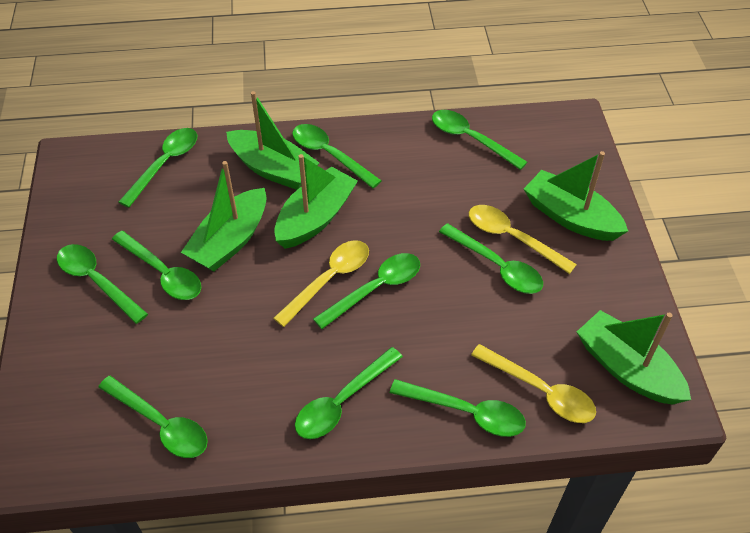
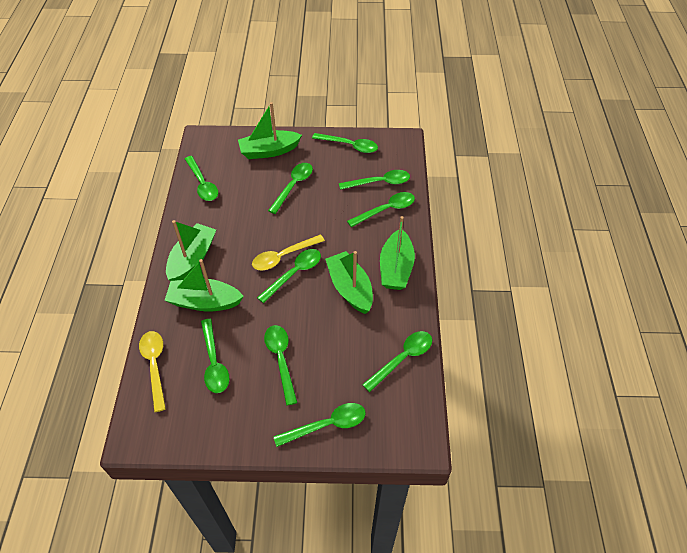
yellow spoon: 3 -> 2

